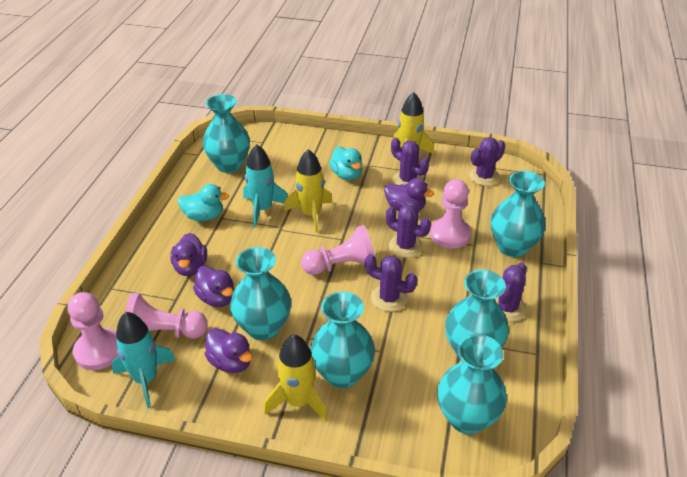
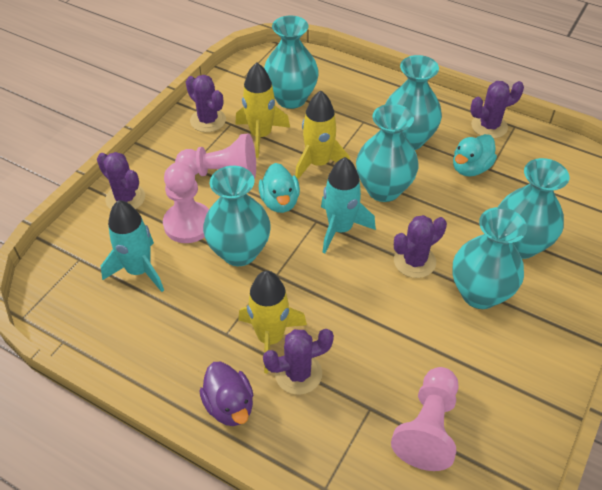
pink pawn: 4 -> 3
purple duck: 4 -> 1

